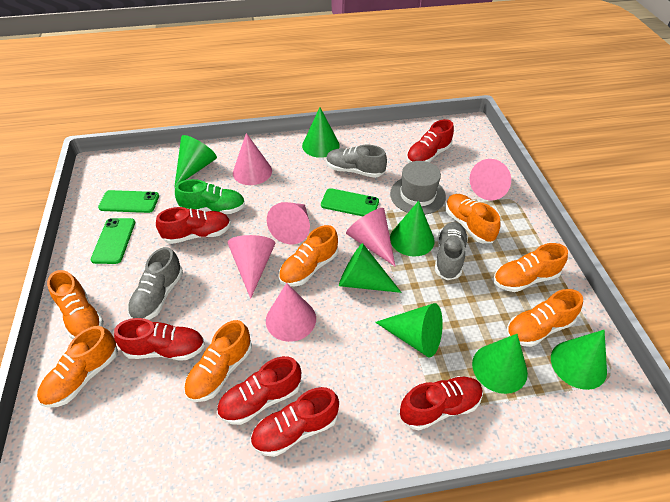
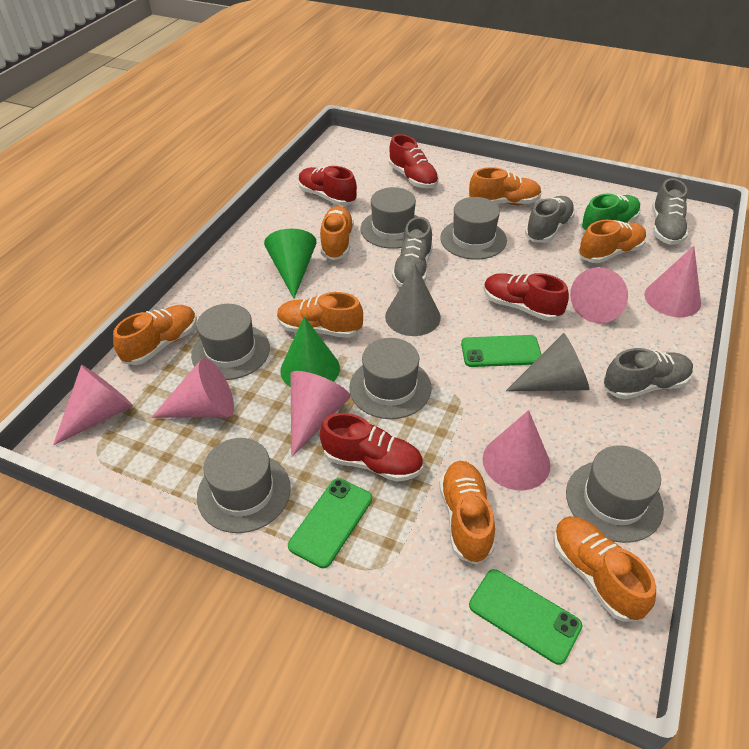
green cone: 7 -> 2
grey cone: 0 -> 2
grey hat: 1 -> 6
grey shoe: 3 -> 4
red shoe: 6 -> 4

